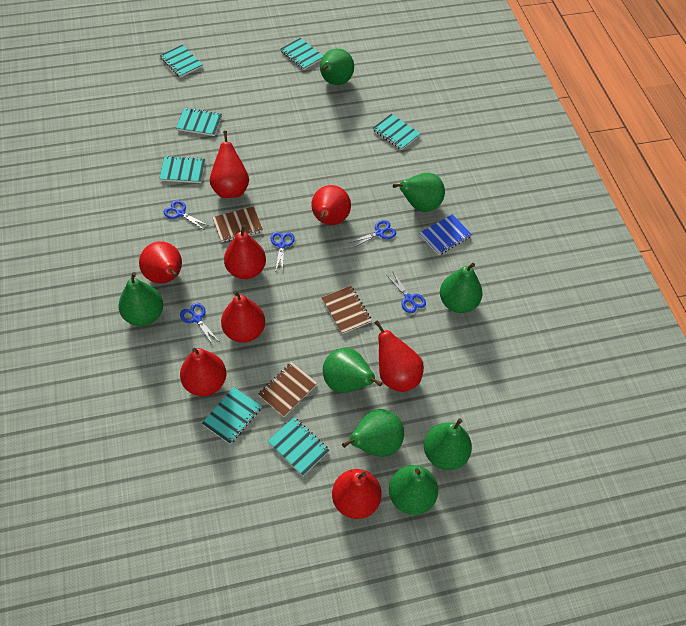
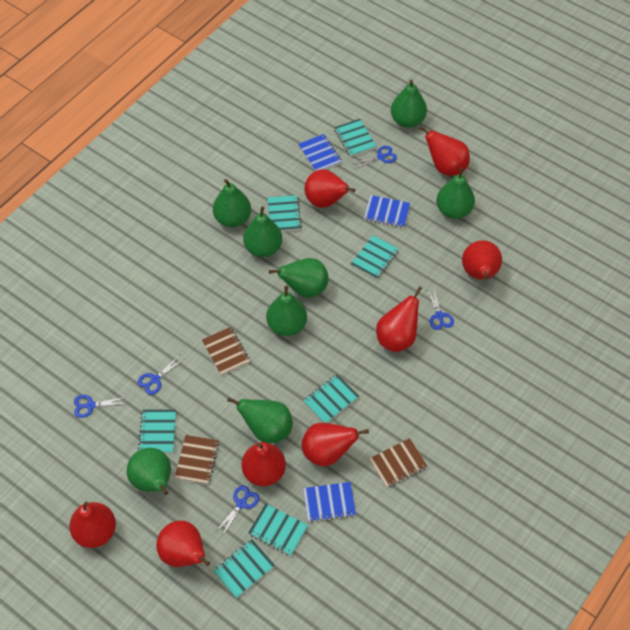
blue notebook: 1 -> 3

